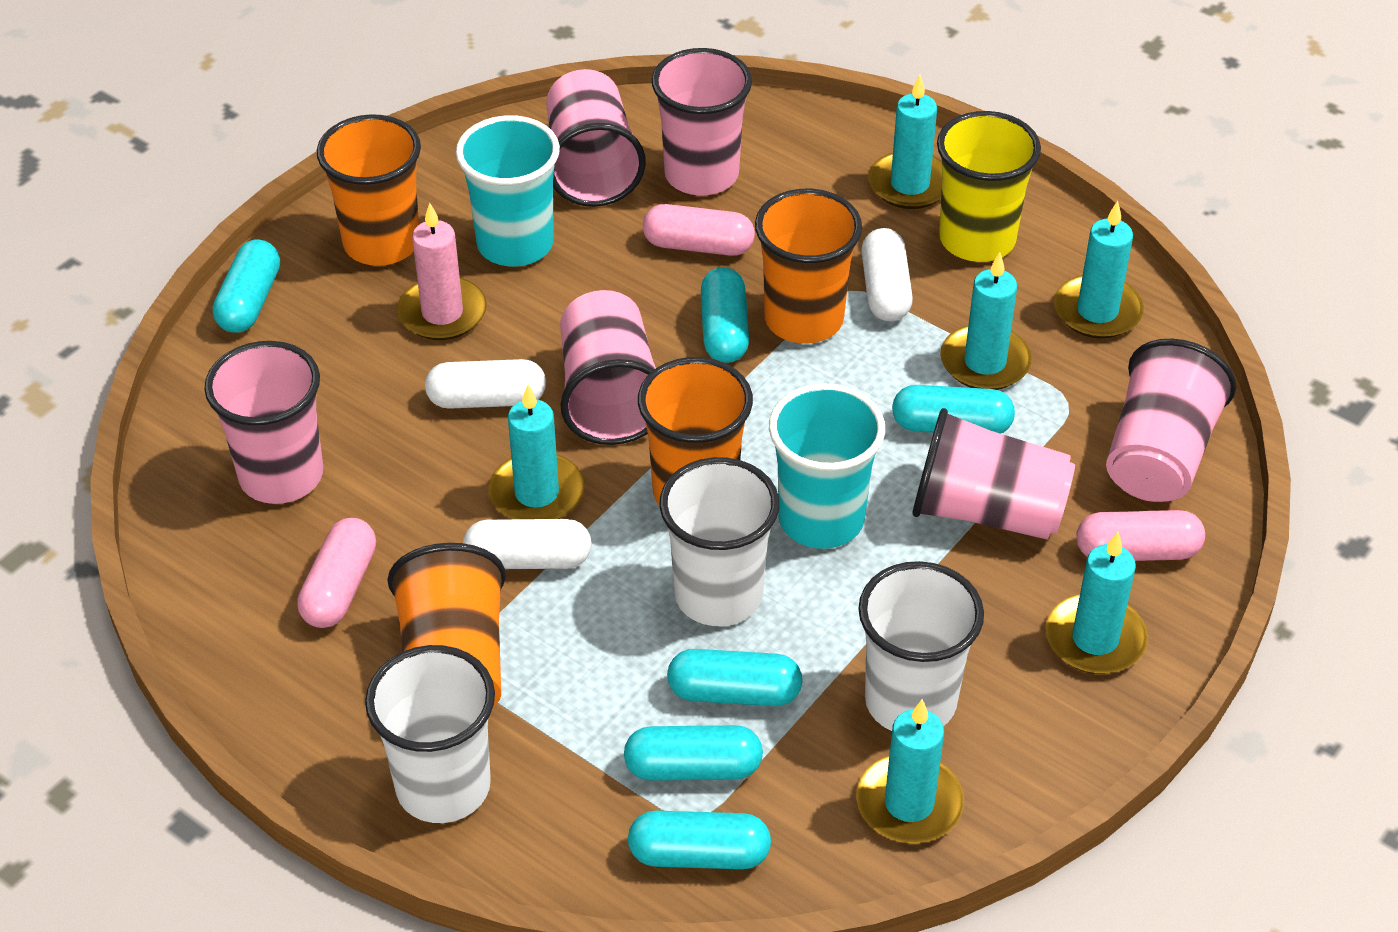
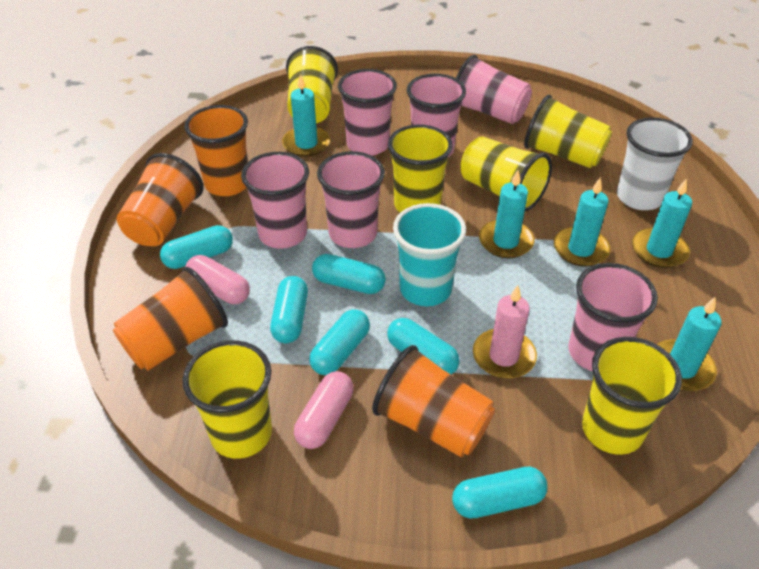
pink capsule: 3 -> 2
turquoise candle: 6 -> 5
turquoise cup: 2 -> 1
white capsule: 3 -> 0
white cup: 3 -> 1
yellow cup: 1 -> 6

